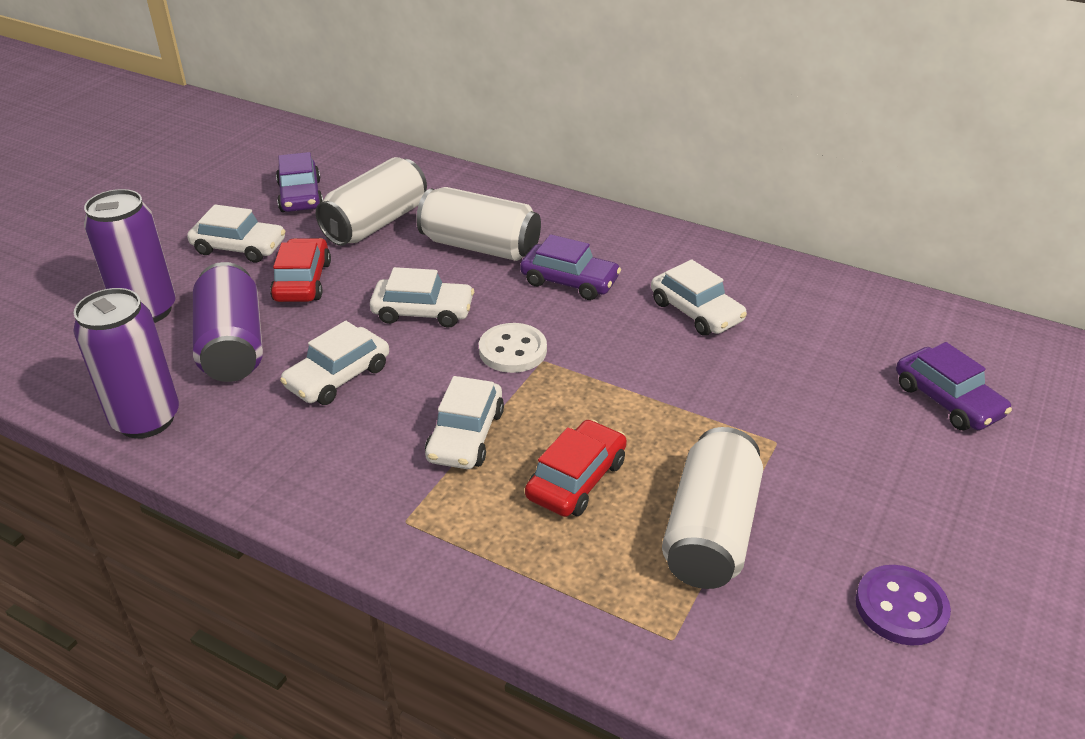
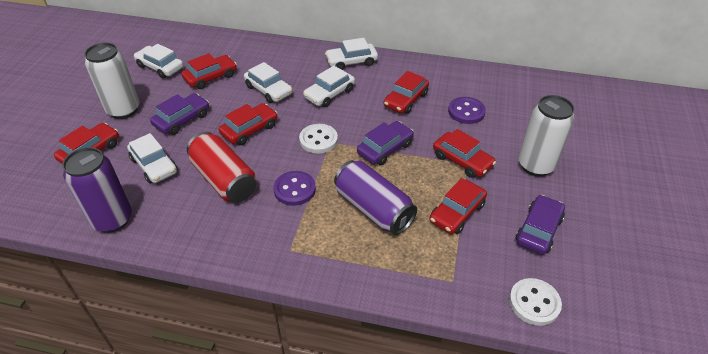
purple button: 1 -> 2
purple can: 3 -> 2
red can: 0 -> 1
red car: 2 -> 6
white button: 1 -> 2
white can: 3 -> 2

